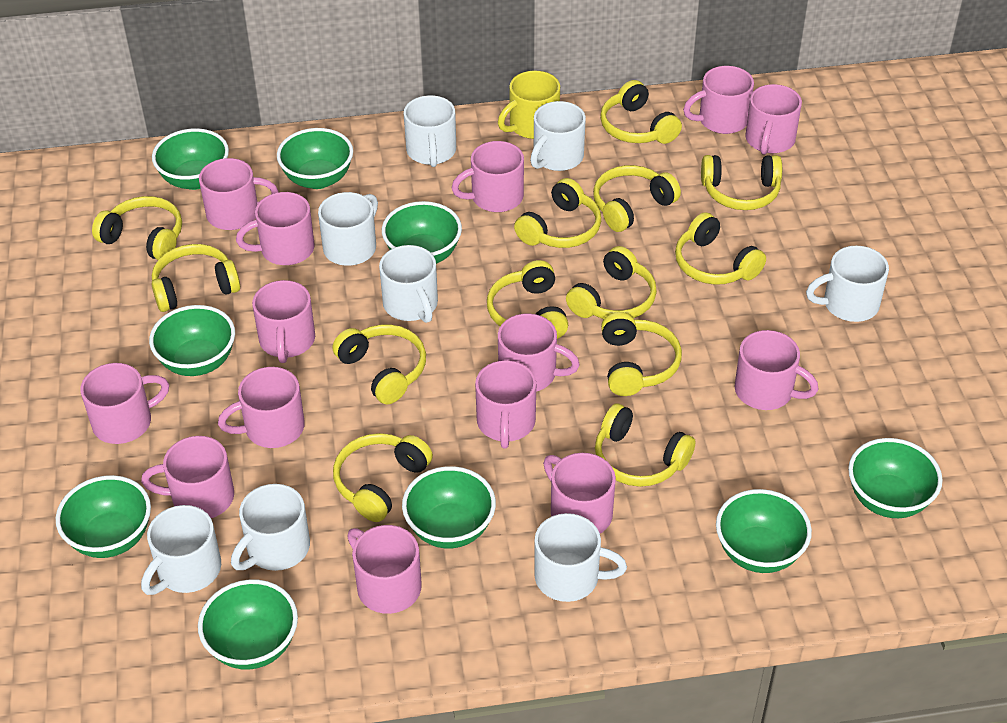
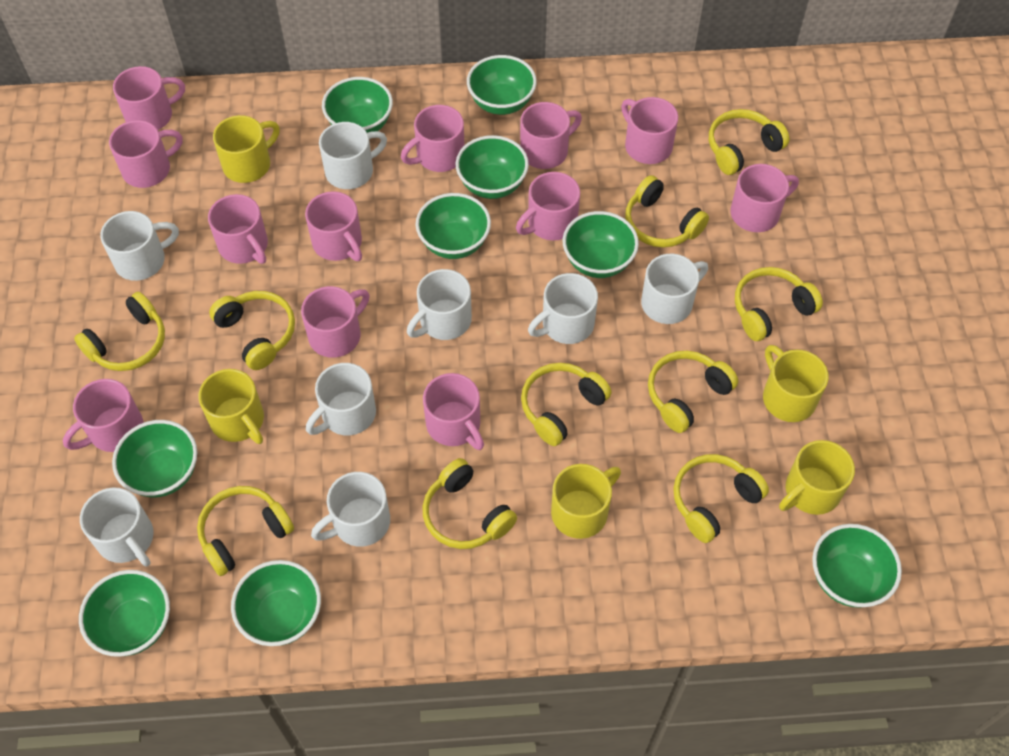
pink mug: 14 -> 12
yellow headphones: 13 -> 10
yellow mug: 1 -> 5

